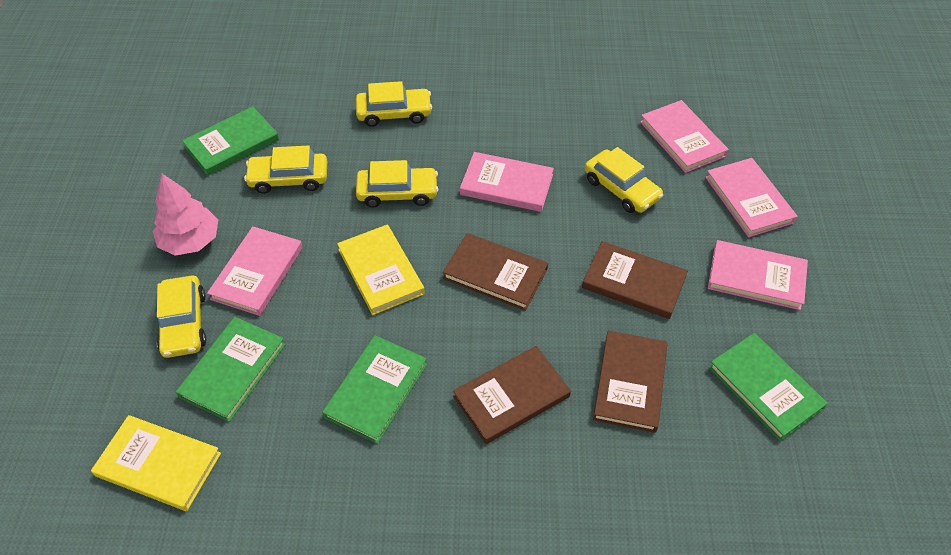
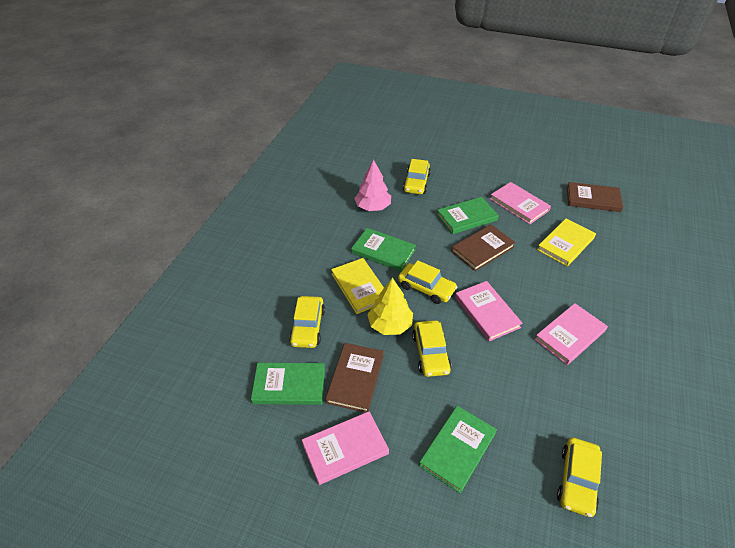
brown book: 4 -> 3
pink book: 5 -> 4
yellow tree: 0 -> 1

